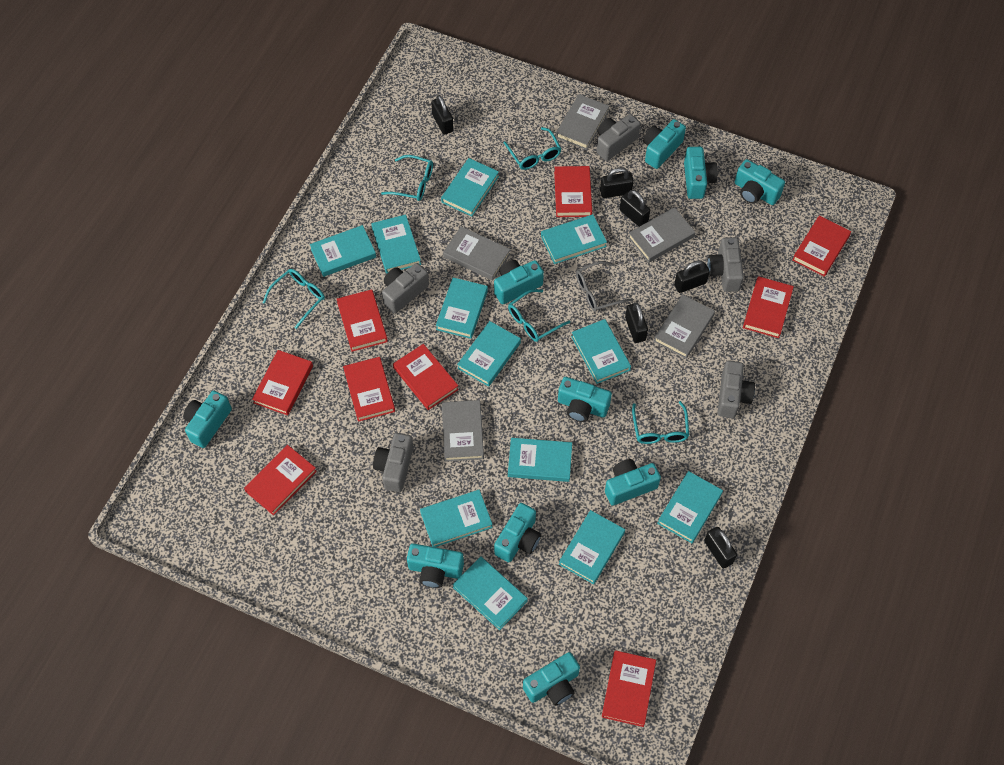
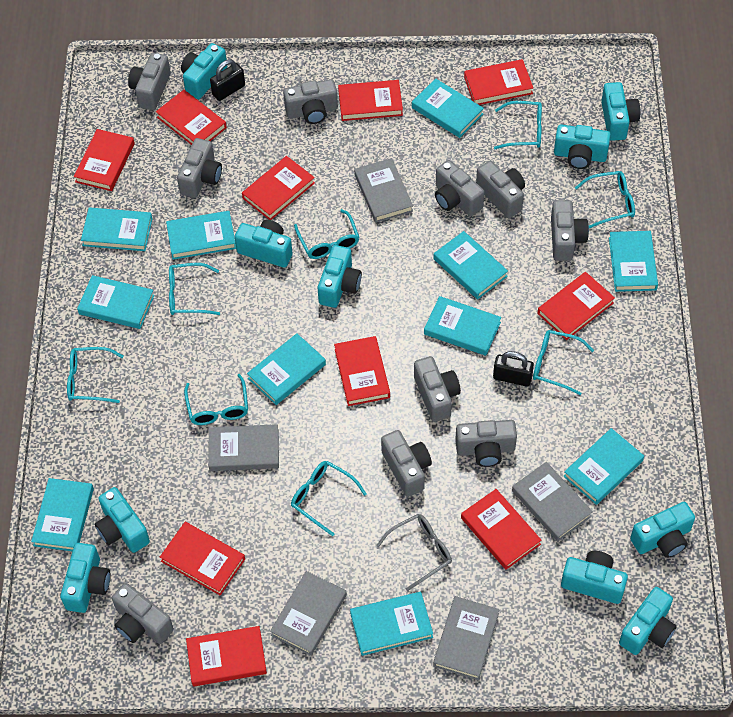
black padlock: 6 -> 2
grey camera: 5 -> 10
red book: 9 -> 10
turquoise book: 12 -> 11
turquoise glasses: 5 -> 8

